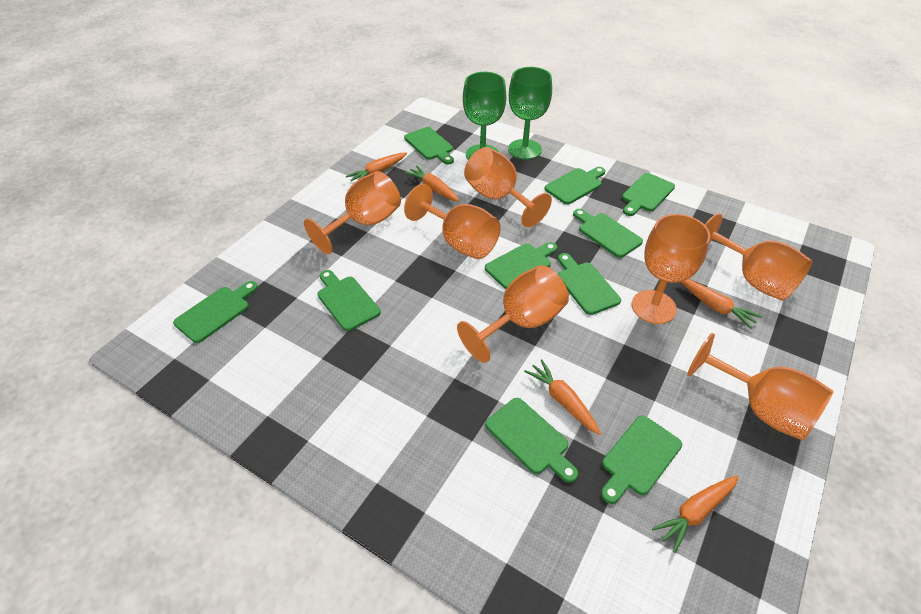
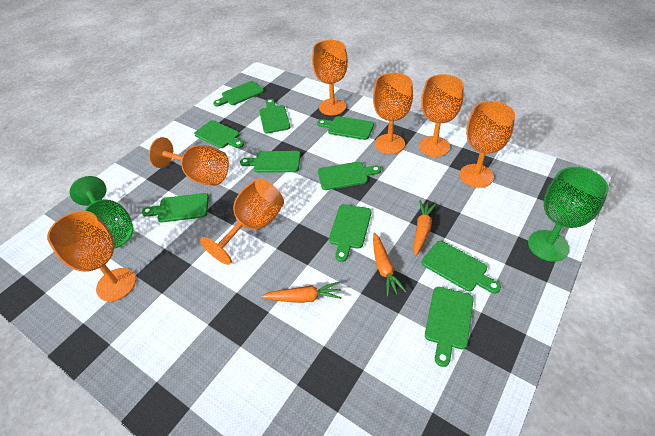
orange carrot: 5 -> 3

